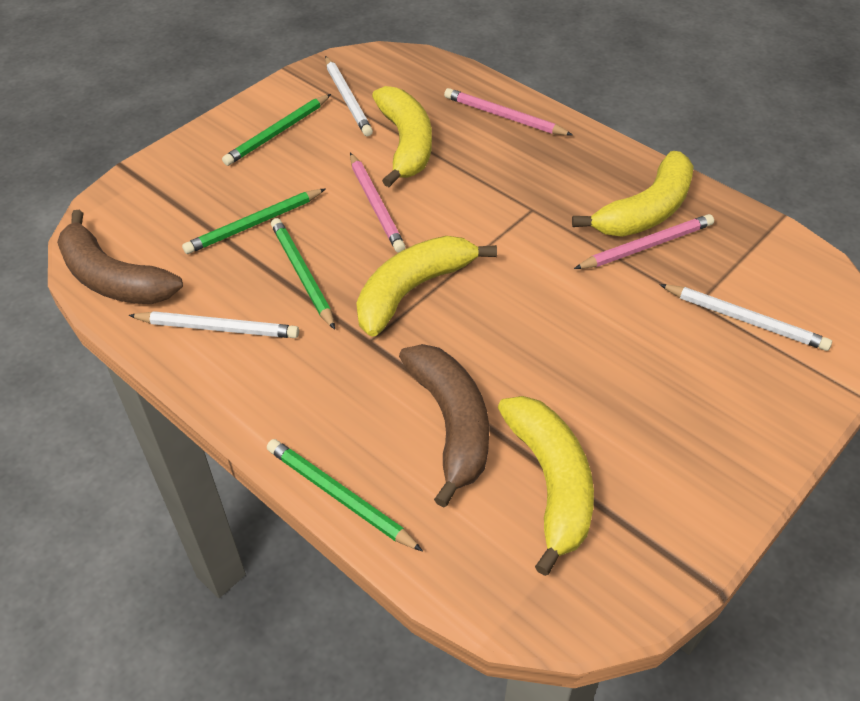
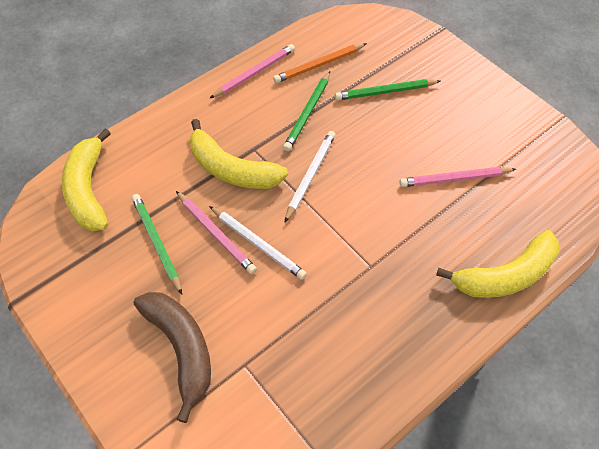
brown banana: 2 -> 1
green pencil: 4 -> 3
orange pencil: 0 -> 1
white pencil: 3 -> 2
yellow banana: 4 -> 3

